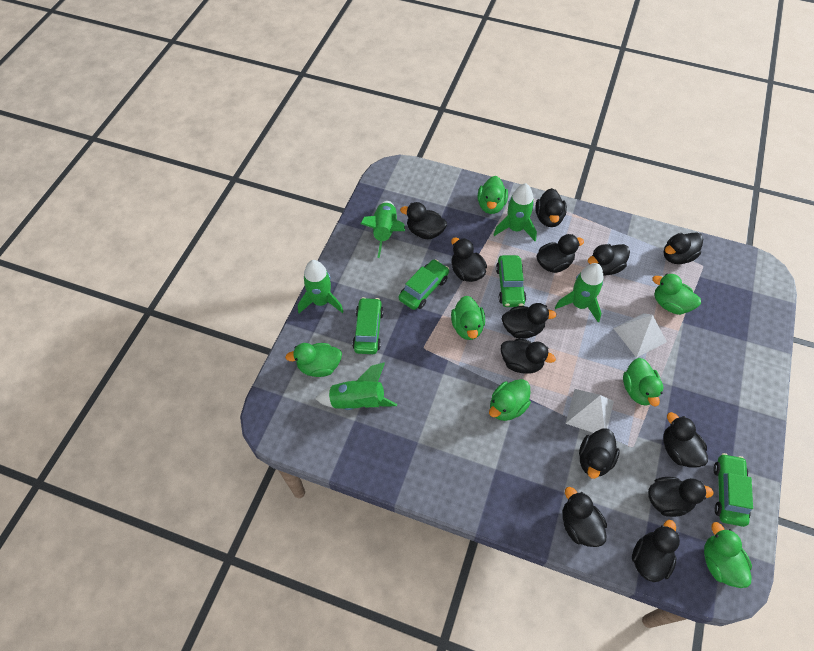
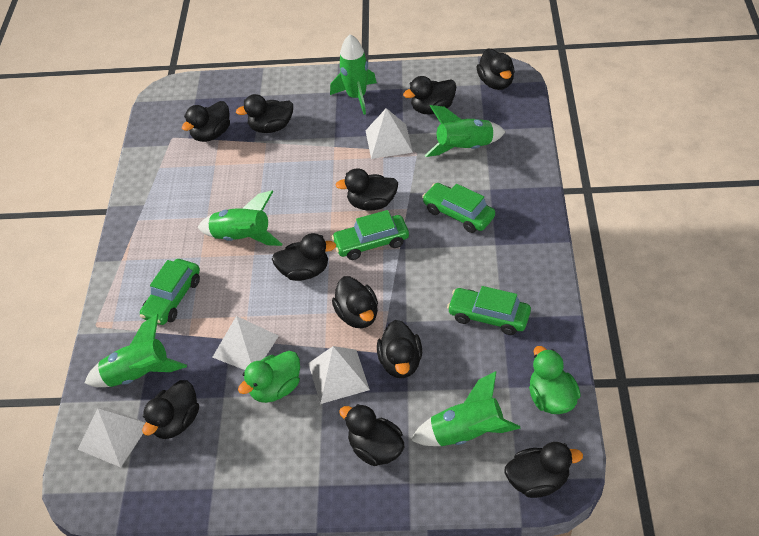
black duck: 13 -> 11
green duck: 7 -> 2
white pyramid: 2 -> 4

